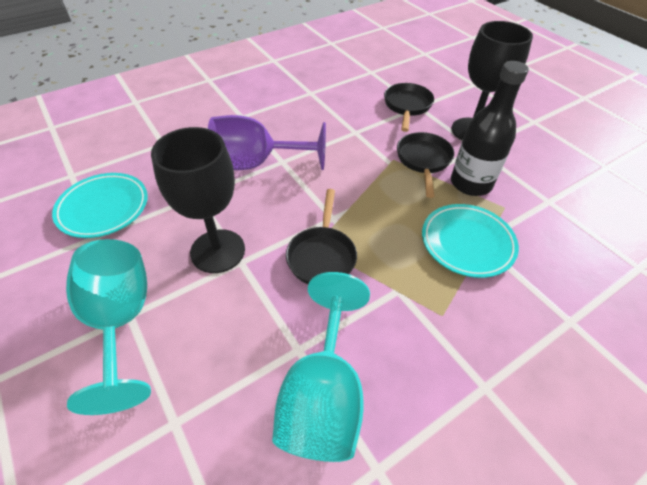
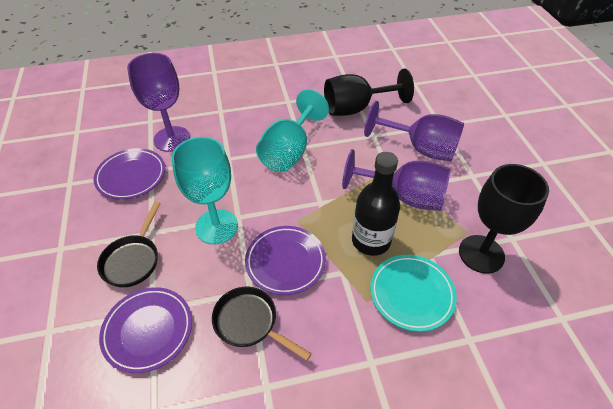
black pan: 3 -> 2
purple goblet: 1 -> 3
purple plate: 0 -> 3
turquoise plate: 2 -> 1

